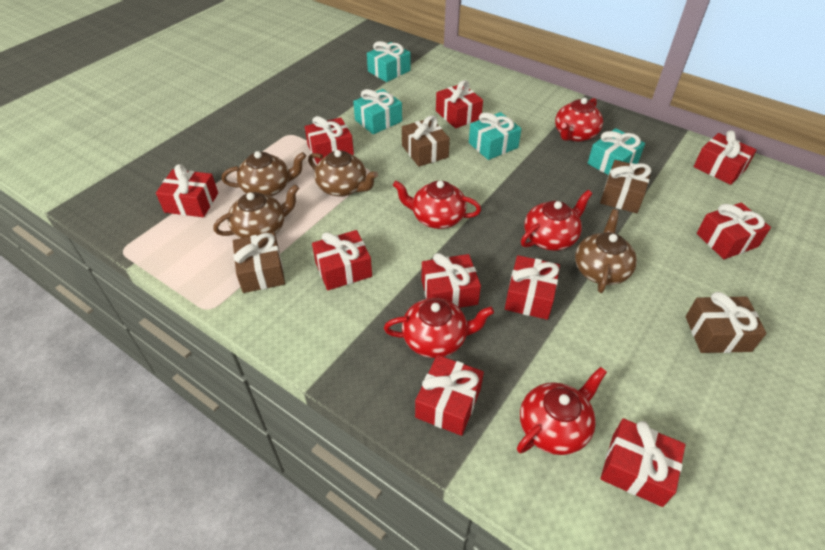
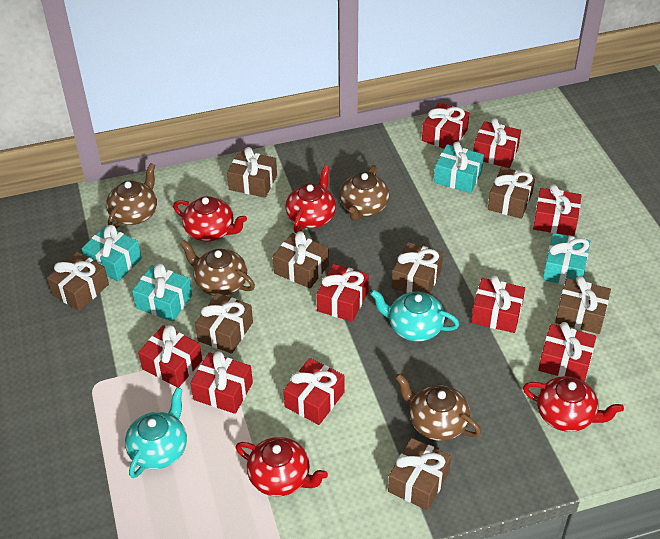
brown gift: 4 -> 8
red gift: 10 -> 9
red teapot: 5 -> 4
turquoise teapot: 0 -> 2

